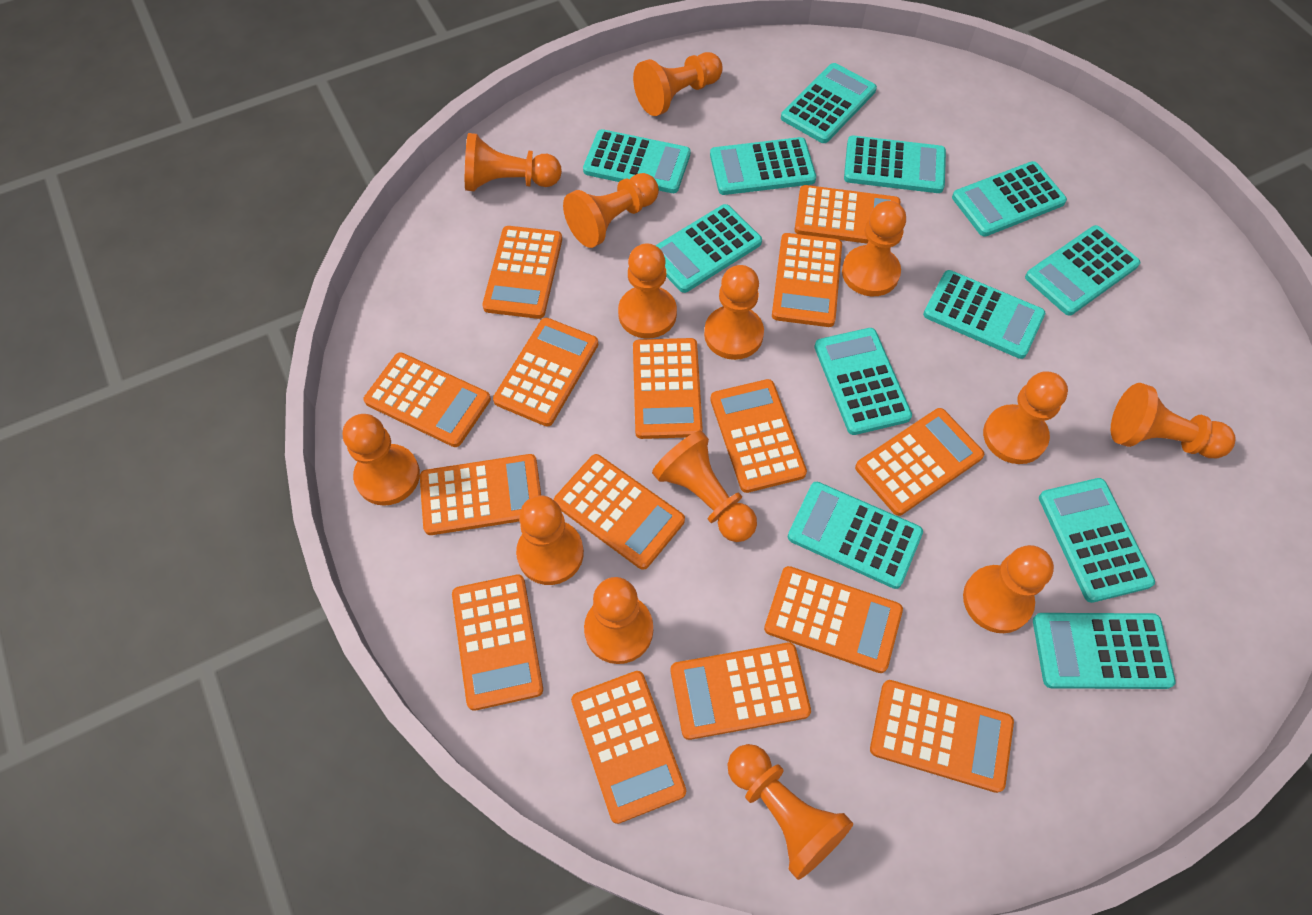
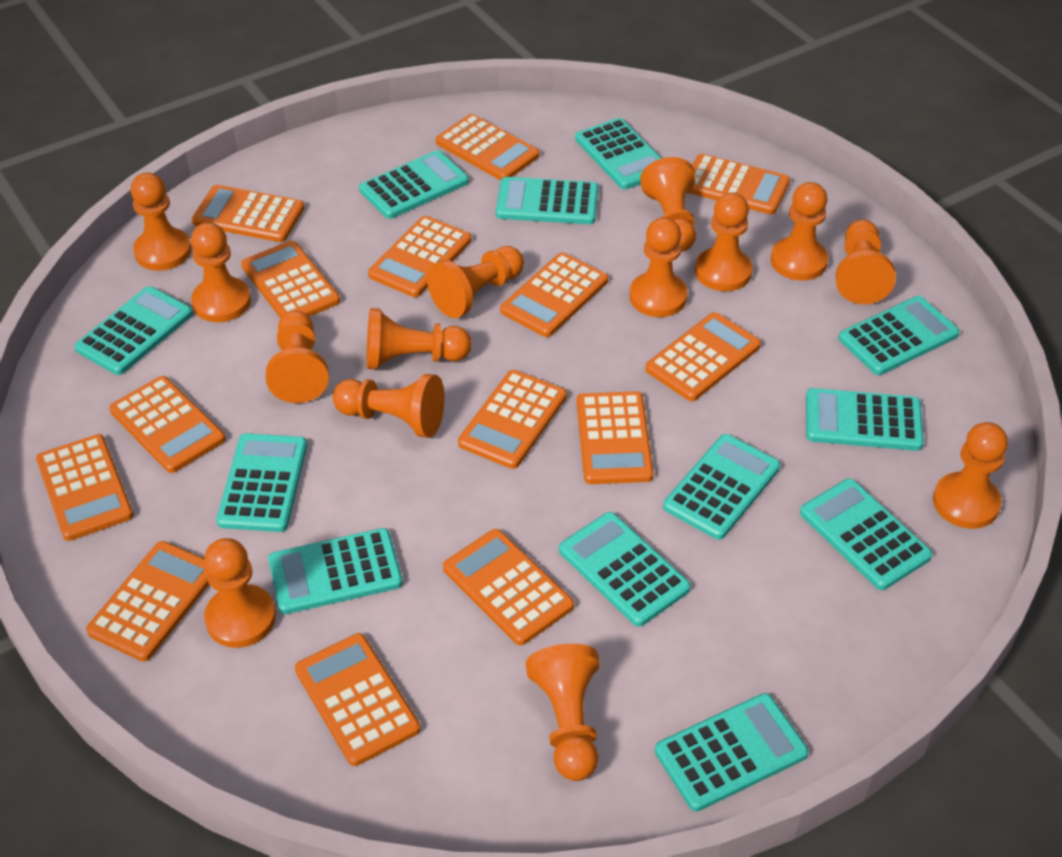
orange calculator: 15 -> 14

